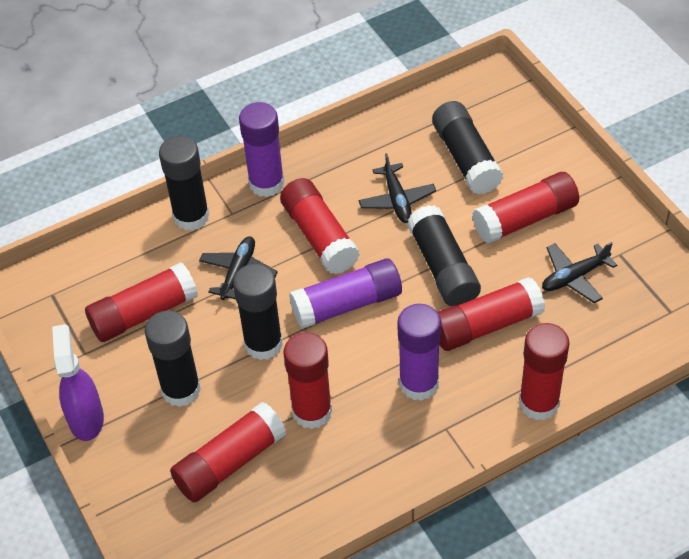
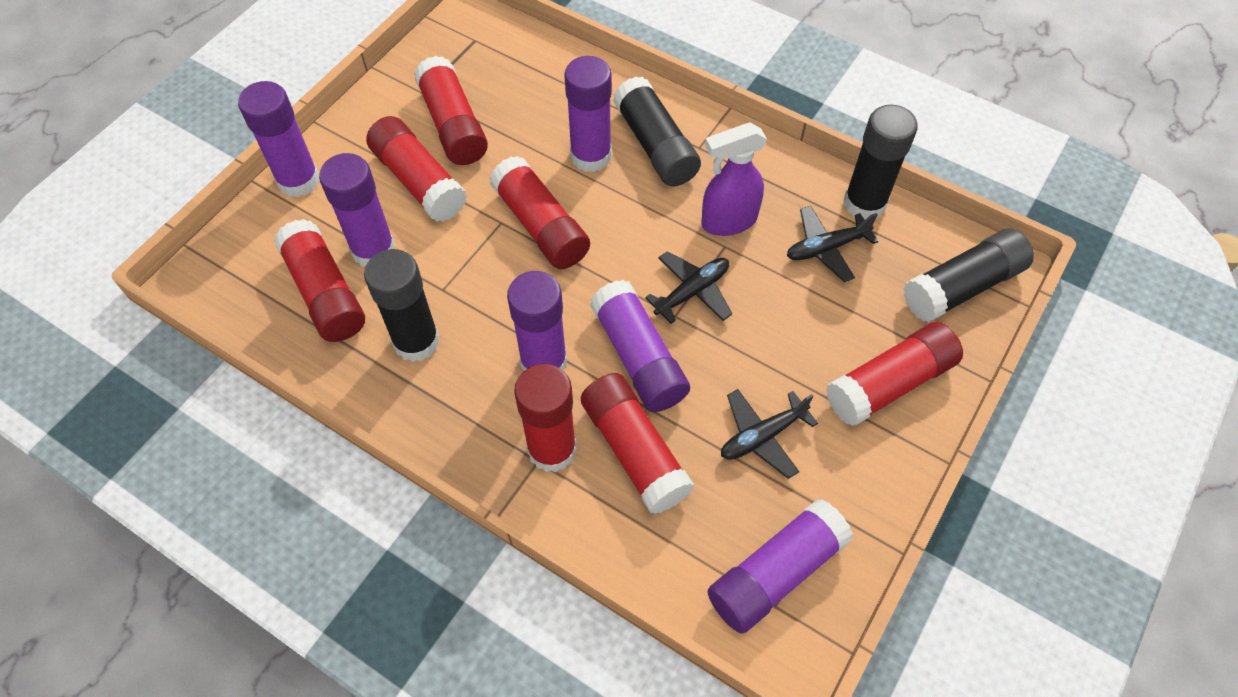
black glue stick: 5 -> 4
purple glue stick: 3 -> 6

